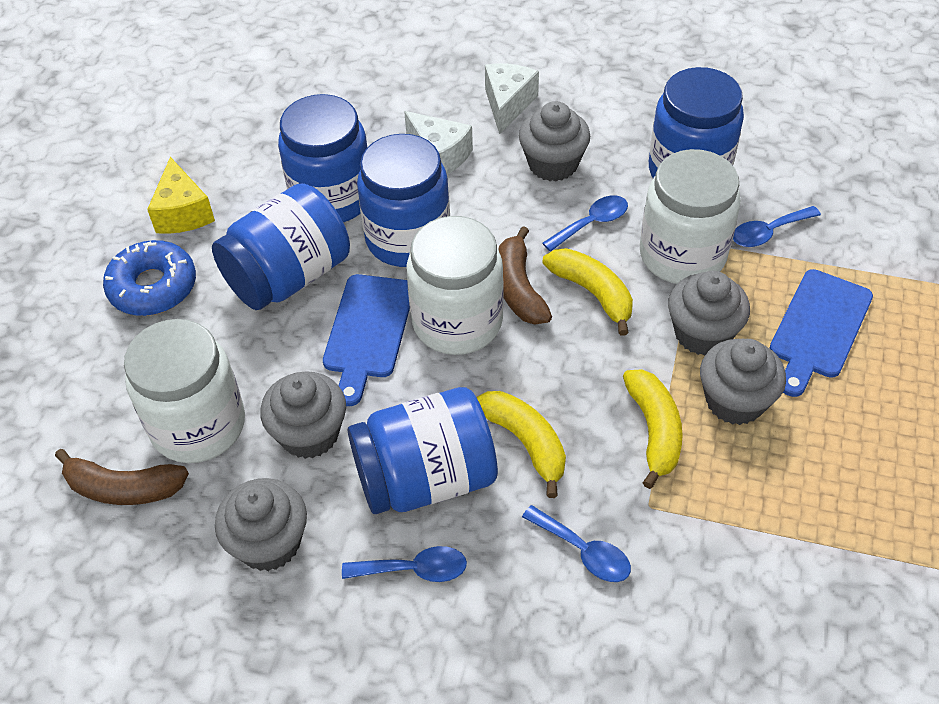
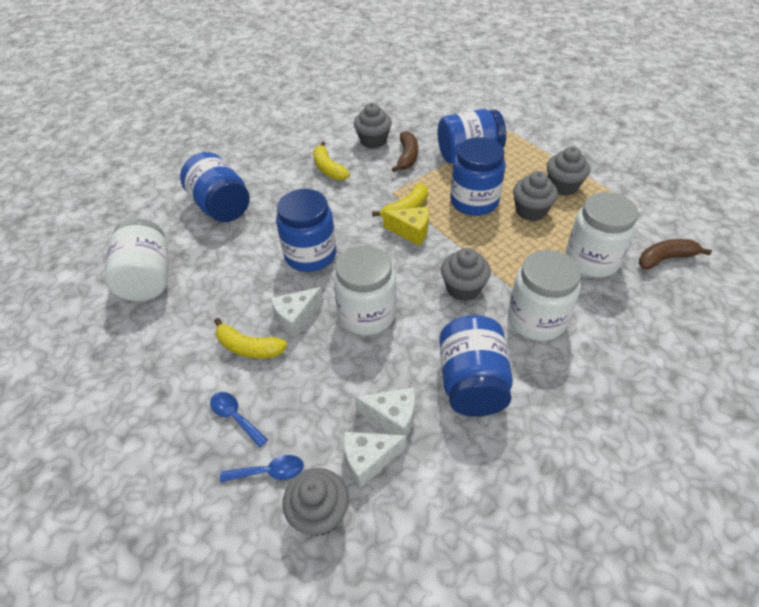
blue cutting board: 2 -> 0
blue donut: 1 -> 0
blue spoon: 4 -> 2
white cheese: 2 -> 3
white jar: 3 -> 4

